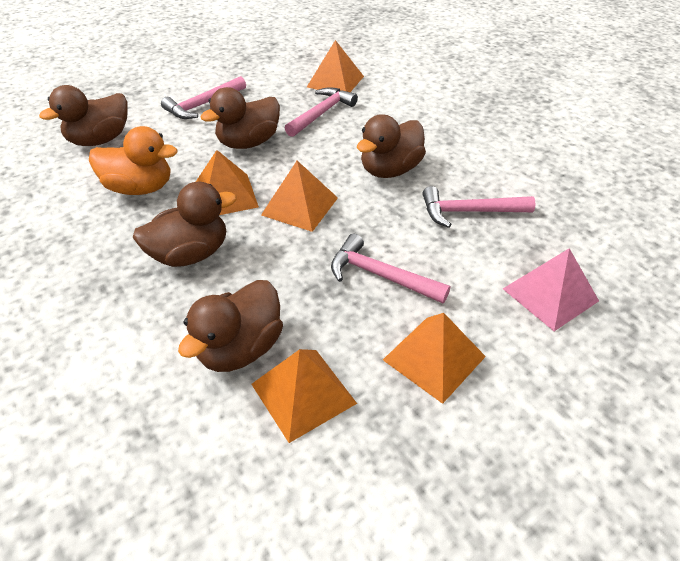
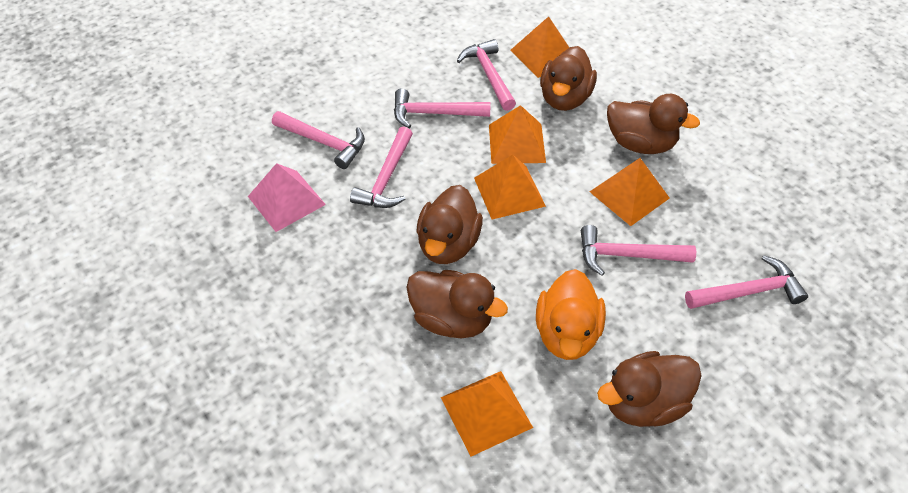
pink hammer: 4 -> 6

